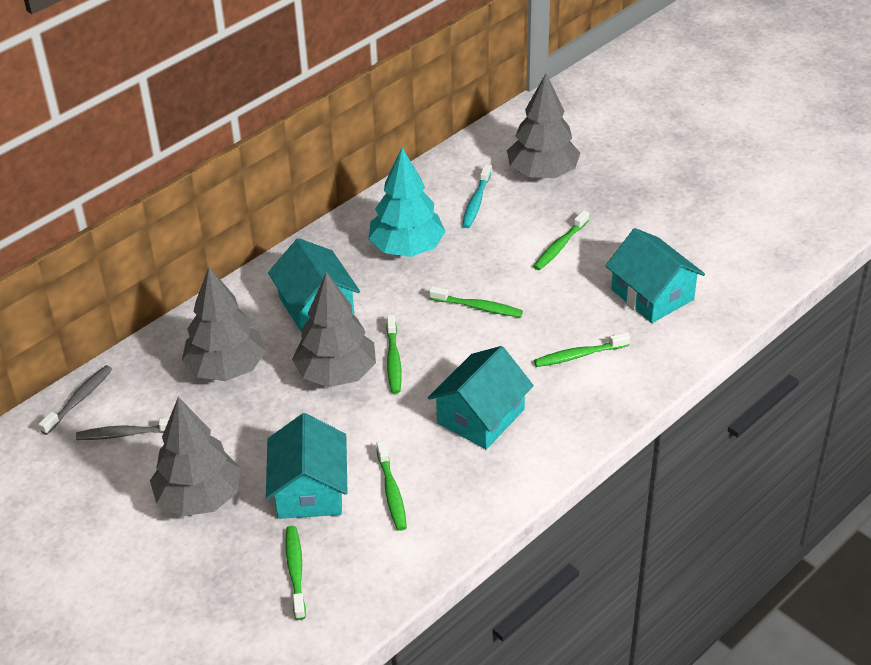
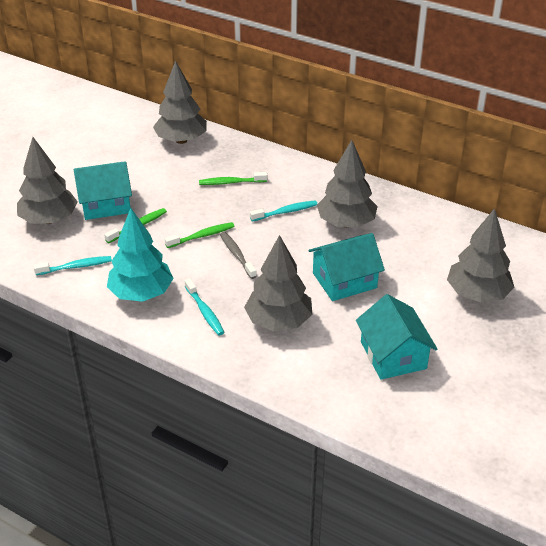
green toothbrush: 6 -> 3
grey toothbrush: 2 -> 1
grey tree: 4 -> 5
turquoise house: 4 -> 3
turquoise toothbrush: 1 -> 3

